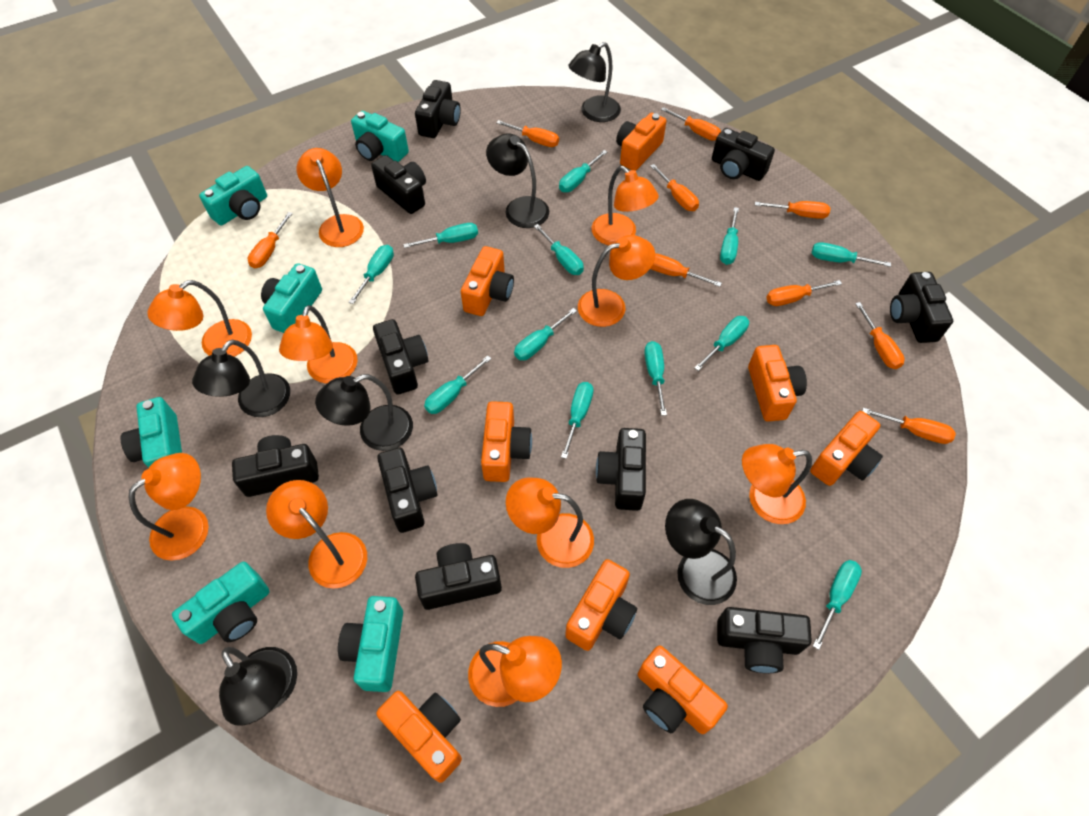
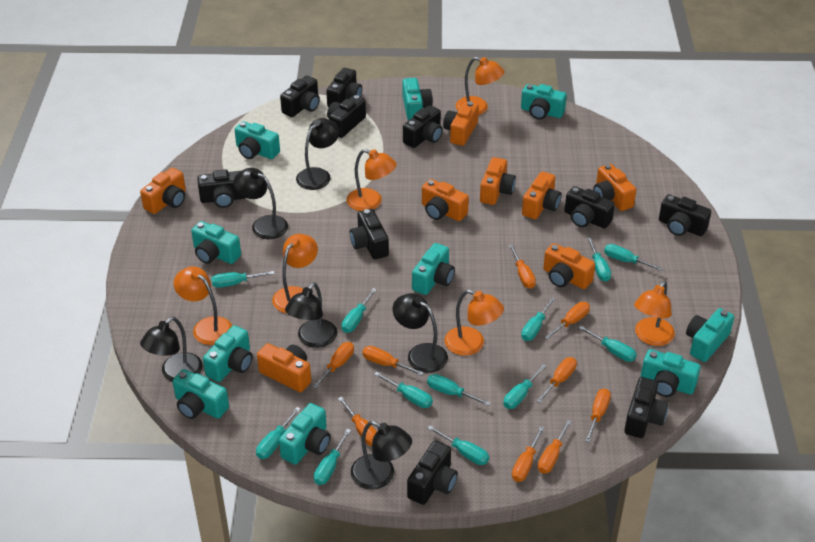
orange lamp: 10 -> 6
turquoise camera: 6 -> 10

